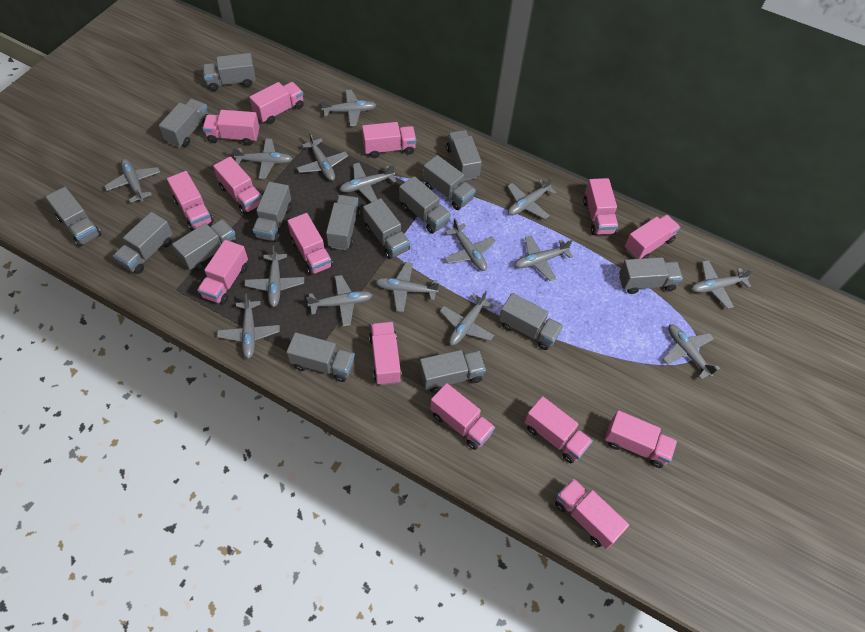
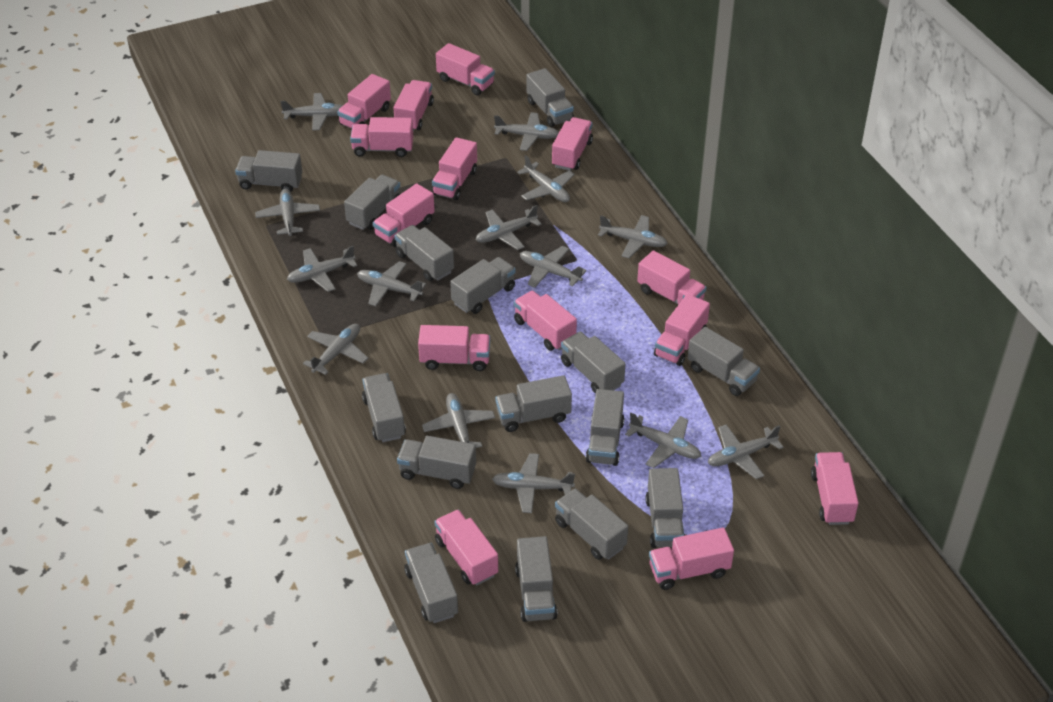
grey plane: 15 -> 14

